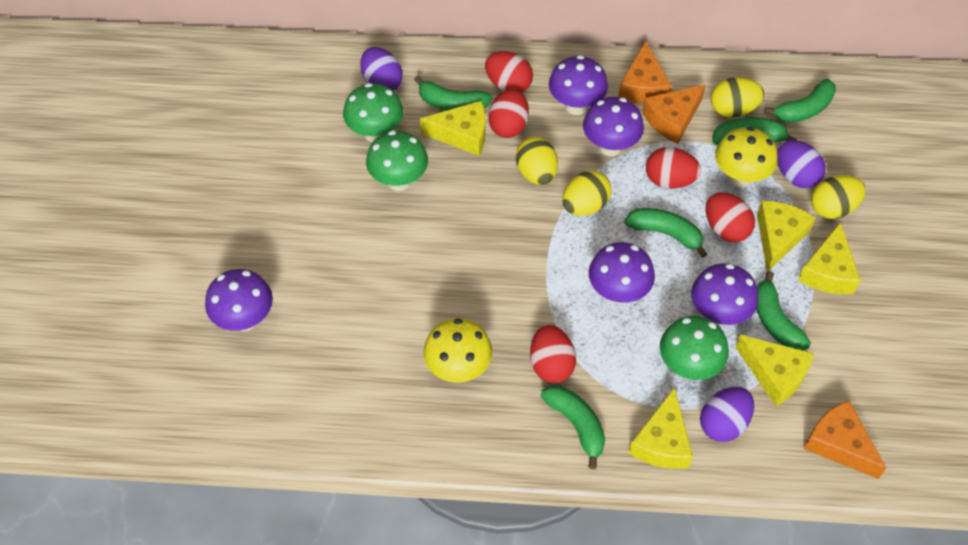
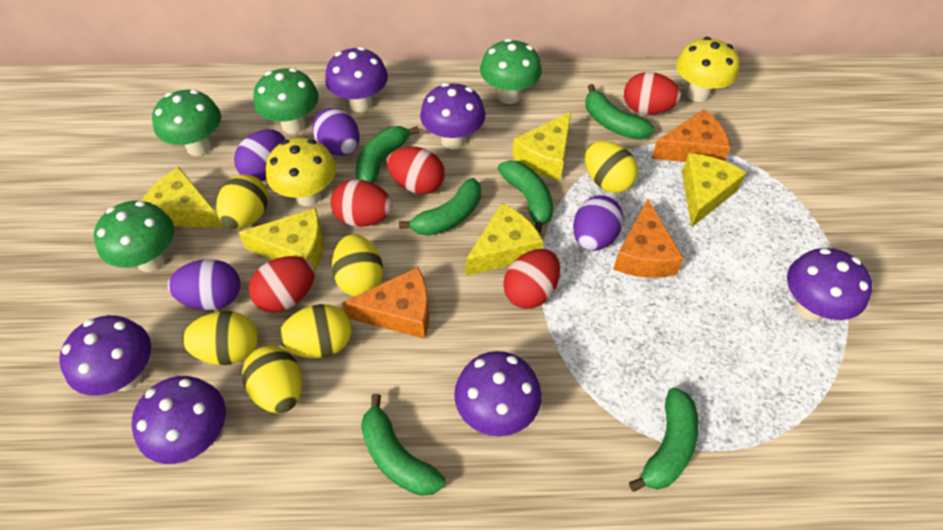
green mushroom: 3 -> 4
purple egg: 3 -> 4
purple mushroom: 5 -> 6
yellow egg: 4 -> 6

